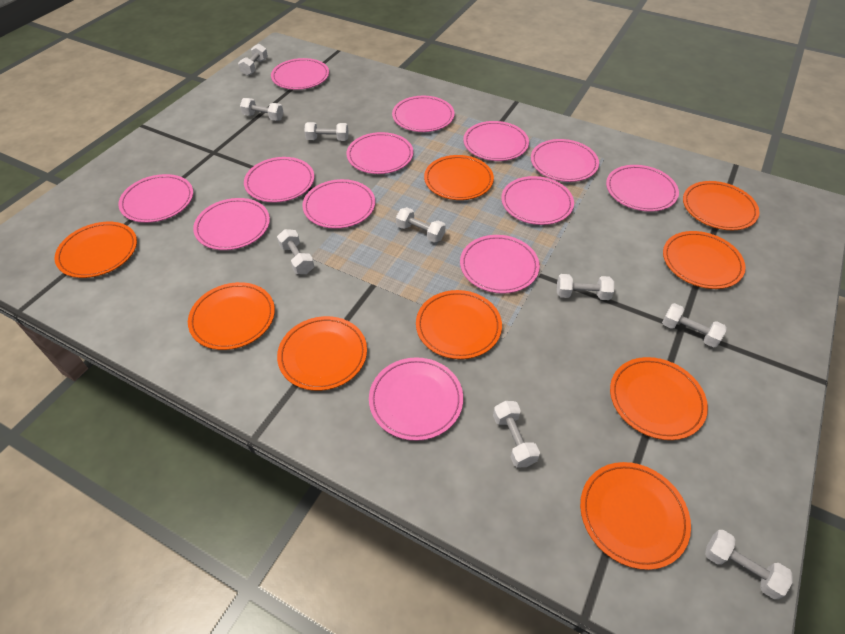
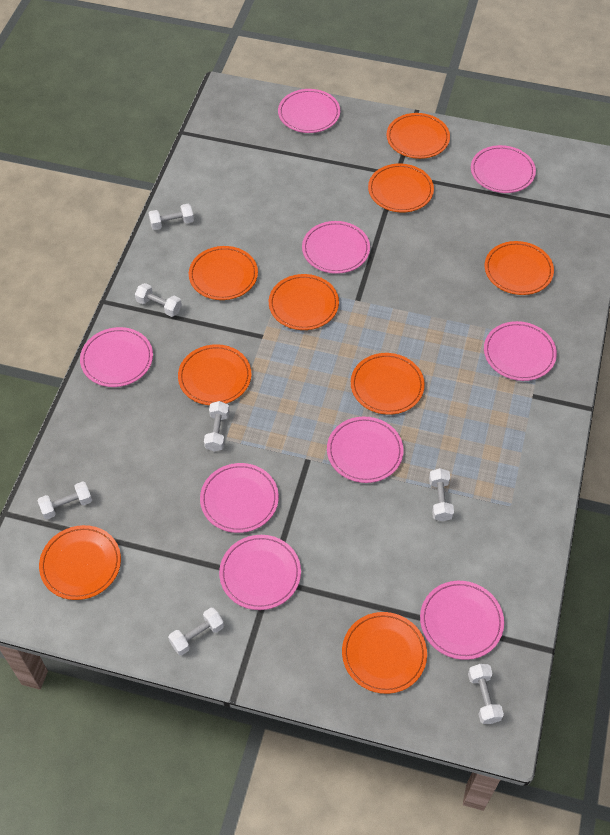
pink plate: 13 -> 9
white dumbbell: 9 -> 7

